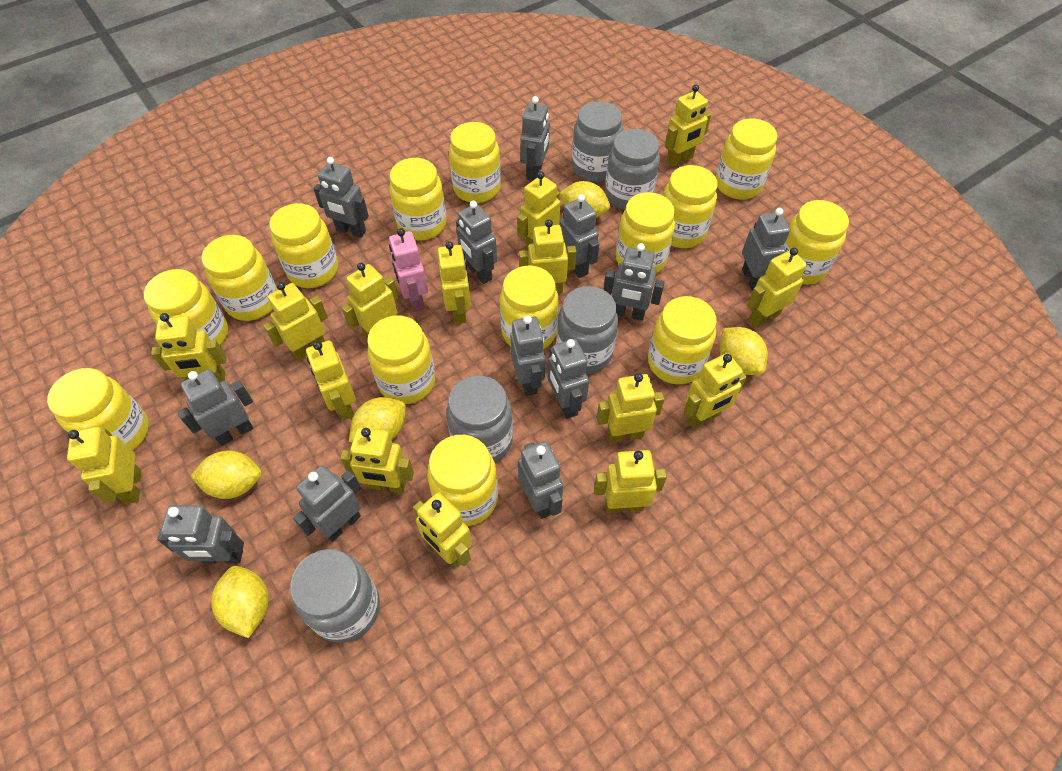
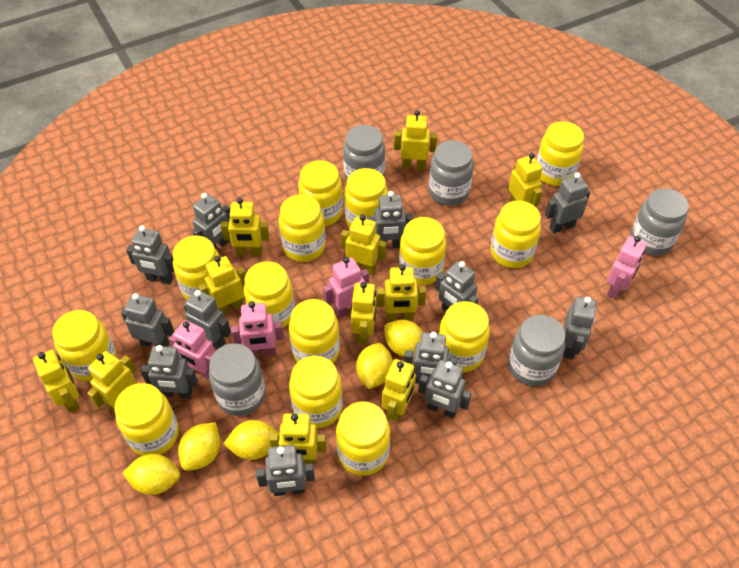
pink robot: 1 -> 4
yellow robot: 15 -> 11

